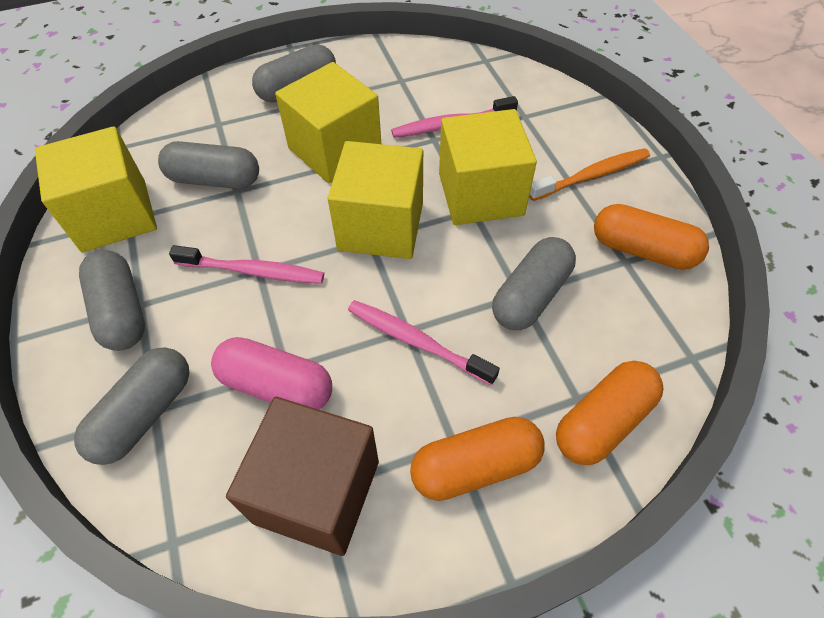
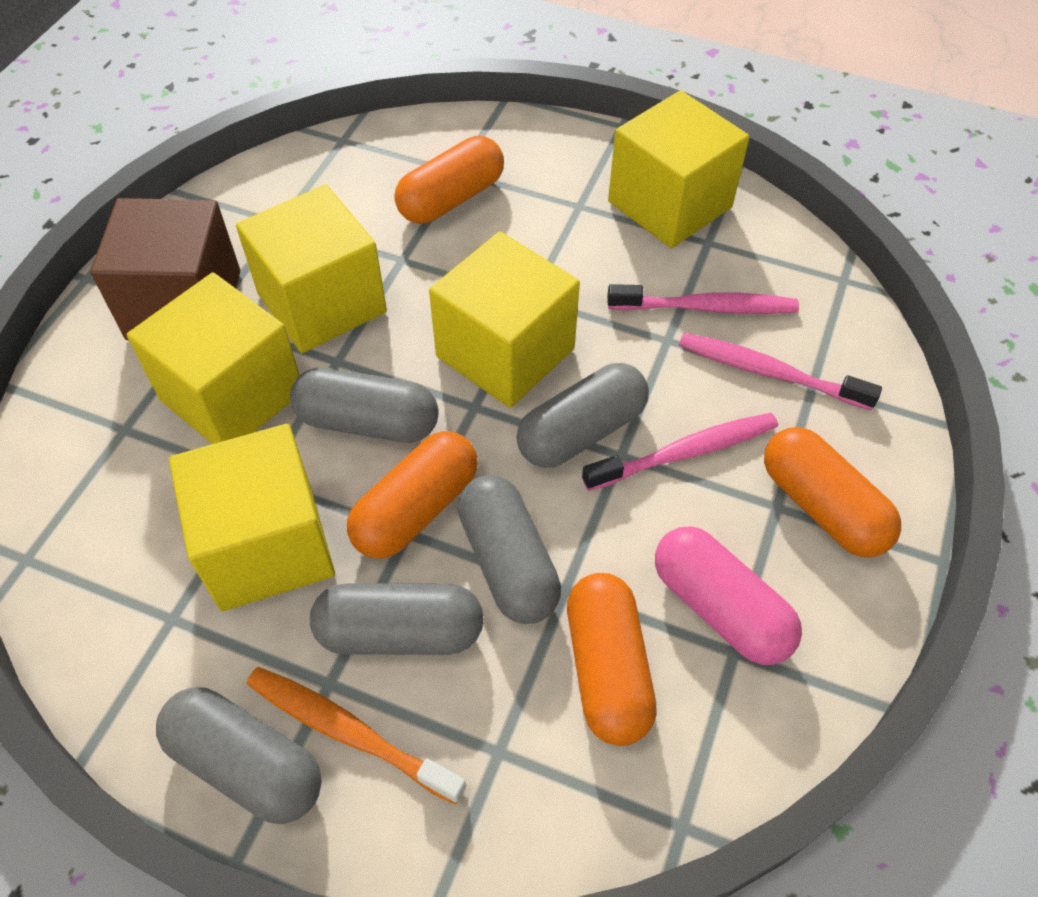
orange capsule: 3 -> 4
yellow cube: 4 -> 5

